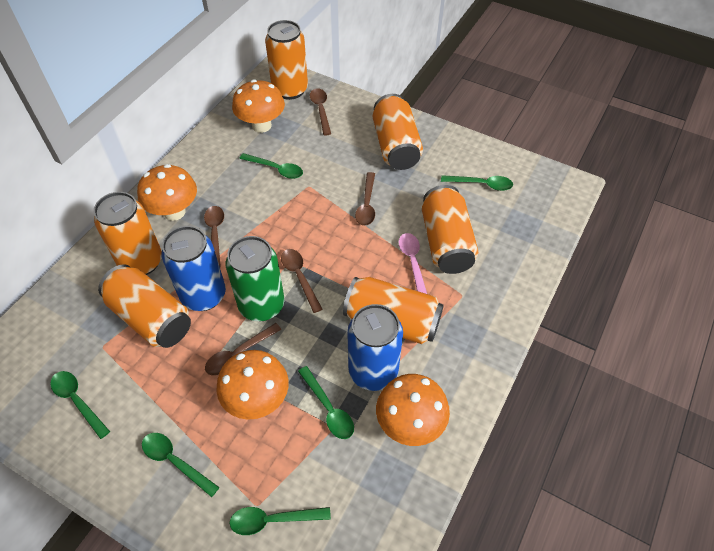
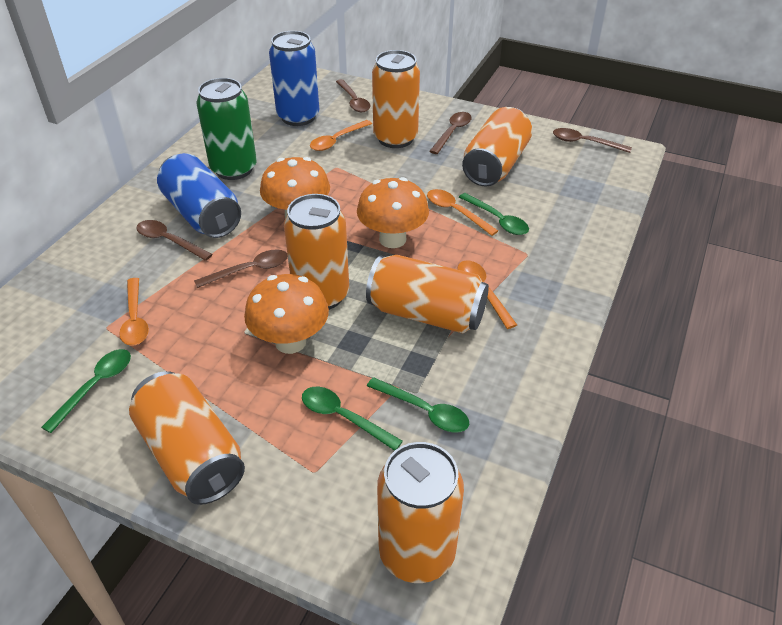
green spoon: 6 -> 4
orange mushroom: 4 -> 3
orange spoon: 0 -> 4
pink spoon: 1 -> 0

